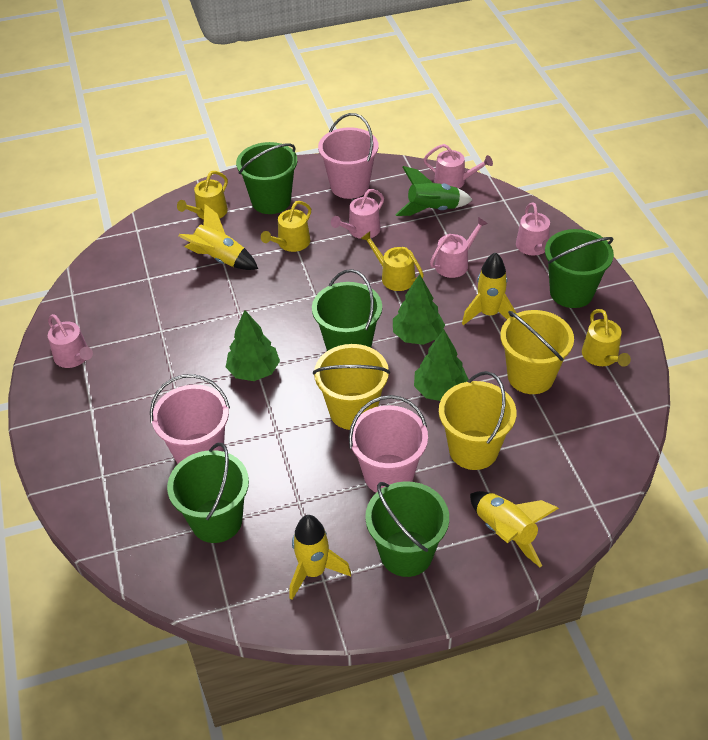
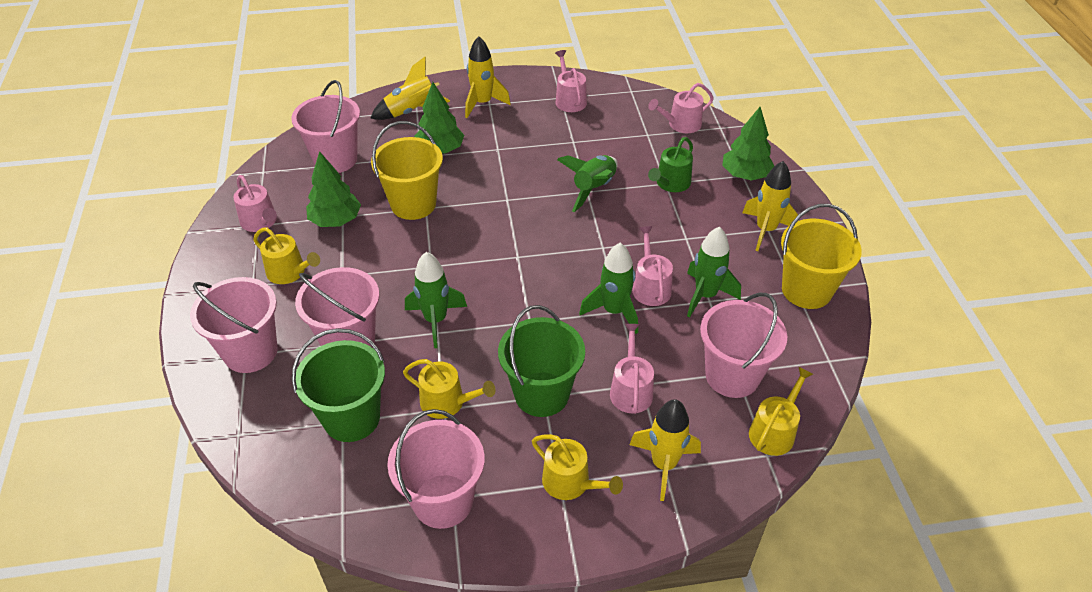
green bucket: 5 -> 2
green rocket: 1 -> 4
green watering can: 0 -> 1
pink bucket: 3 -> 5
yellow bucket: 3 -> 2

